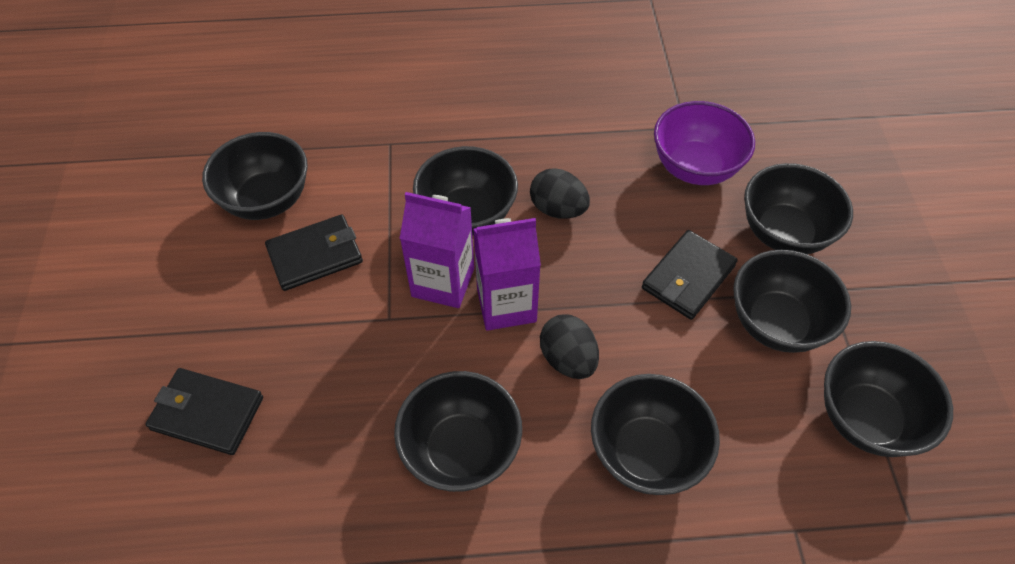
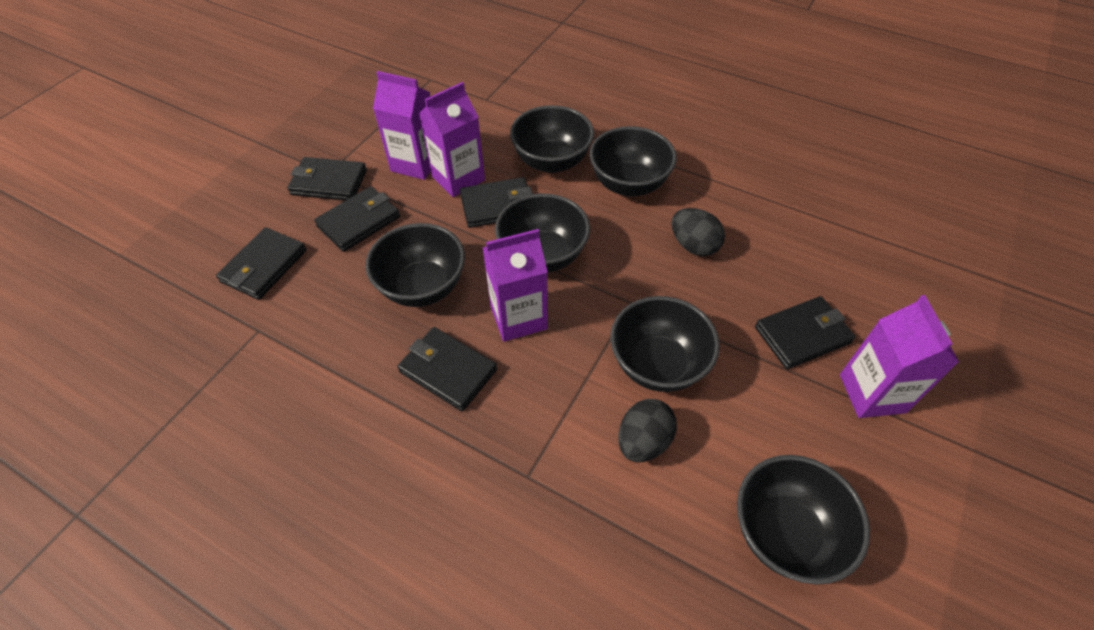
black bowl: 7 -> 6
black wallet: 3 -> 6
purple bowl: 1 -> 0
purple carton: 2 -> 4

